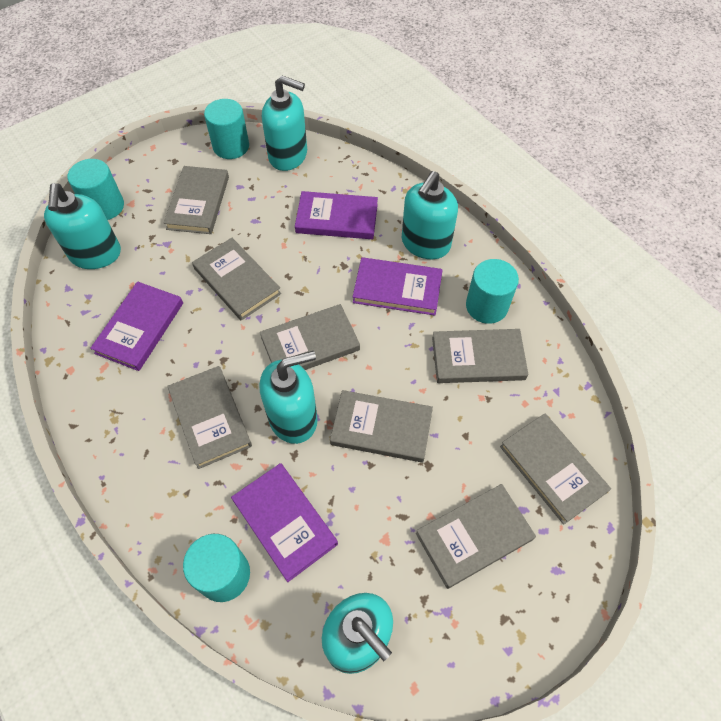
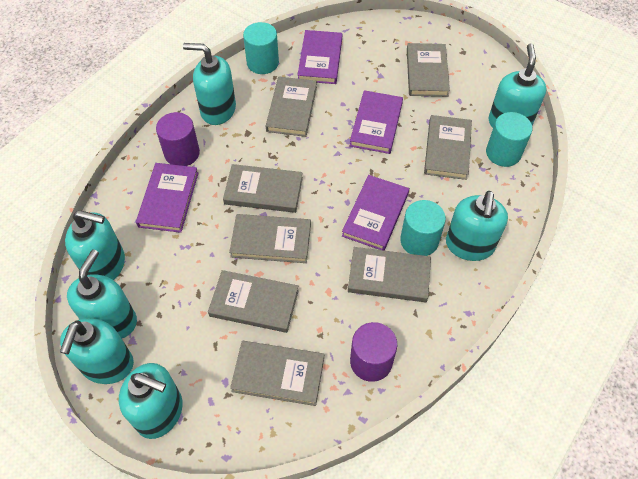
purple cylinder: 0 -> 2
turquoise cylinder: 4 -> 3
turquoise soap dispenser: 5 -> 7

